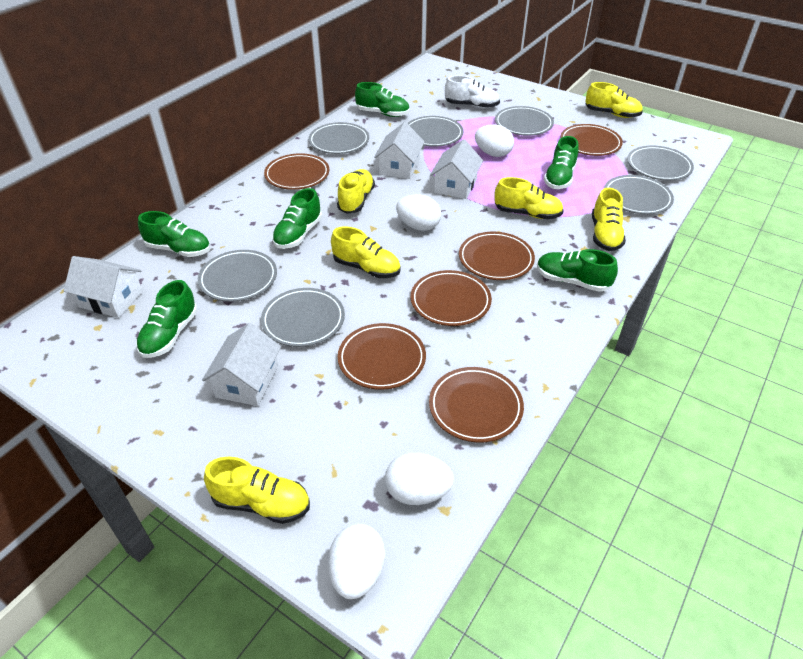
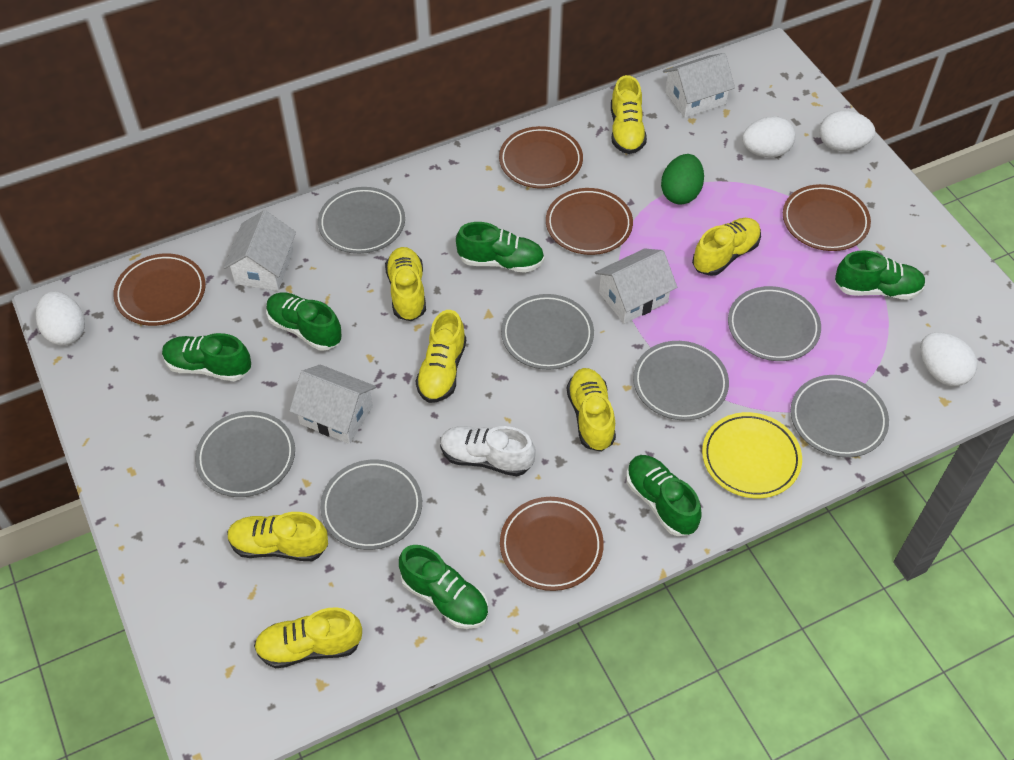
brown plate: 6 -> 5
green egg: 0 -> 1
yellow plate: 0 -> 1
yellow shoe: 6 -> 7

